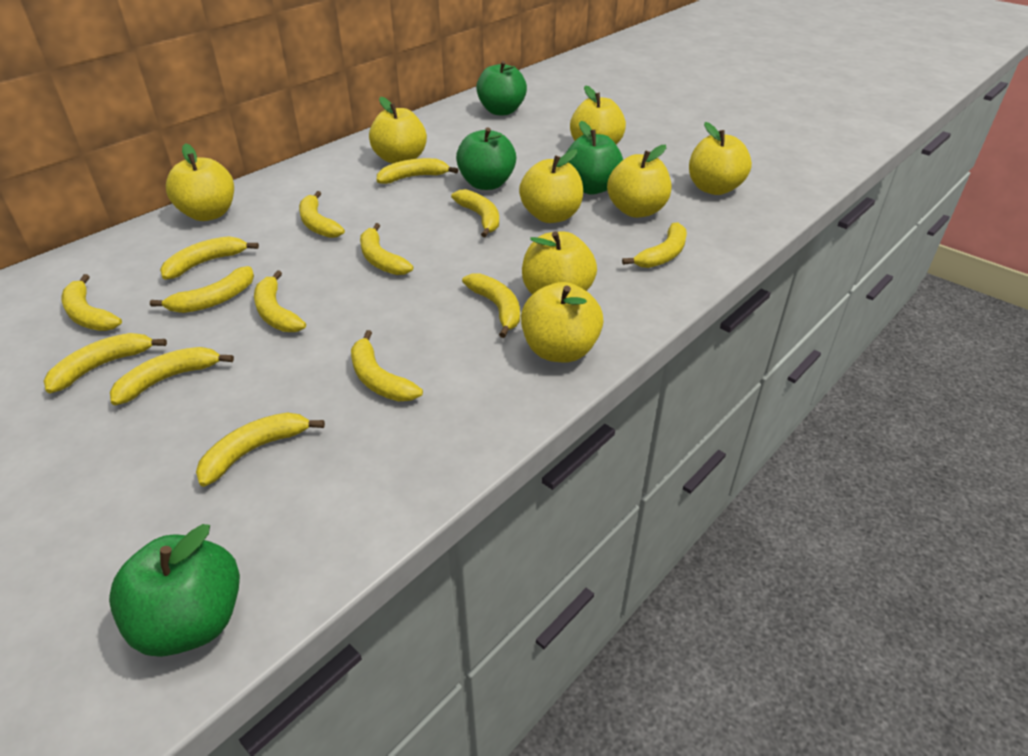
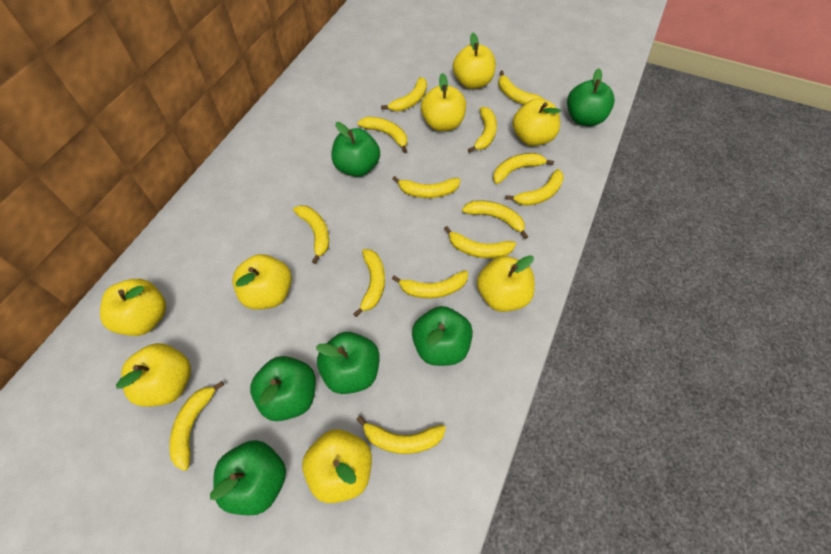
green apple: 4 -> 6

